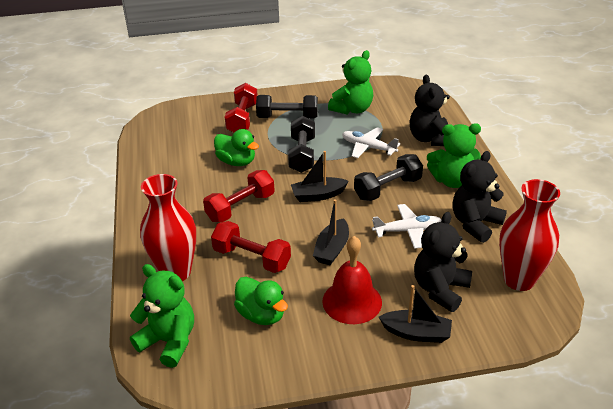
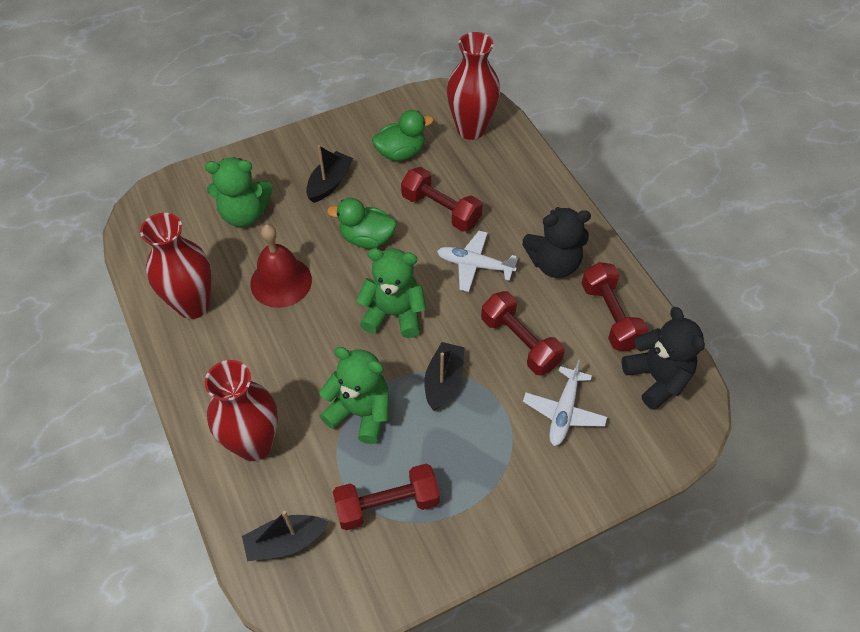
black dumbbell: 3 -> 0
black teddy bear: 3 -> 2
red dumbbell: 3 -> 4
red vase: 2 -> 3

